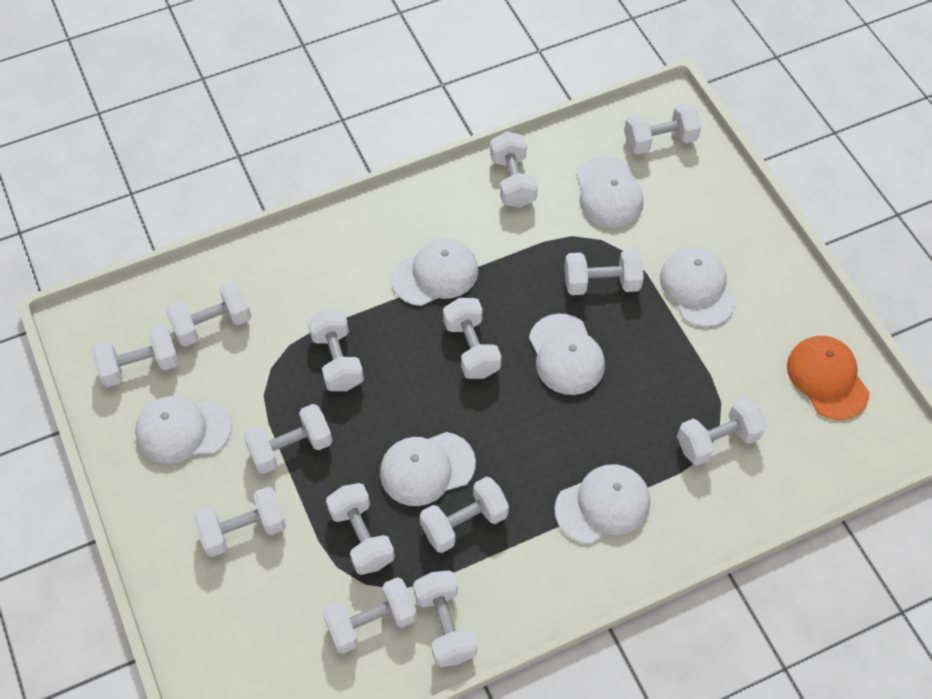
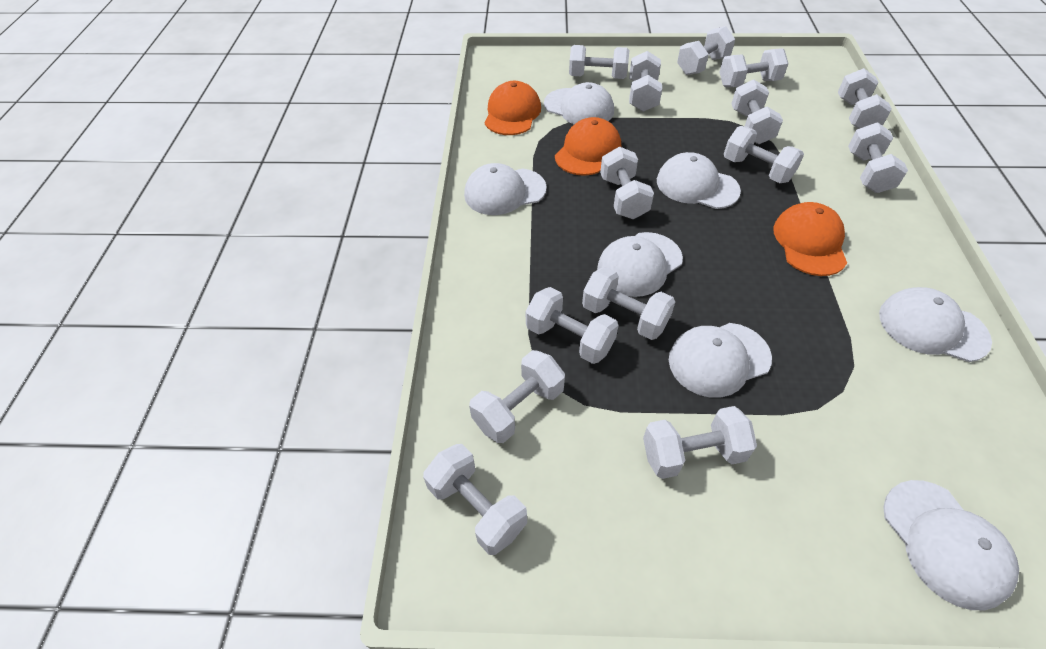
orange cap: 1 -> 3

